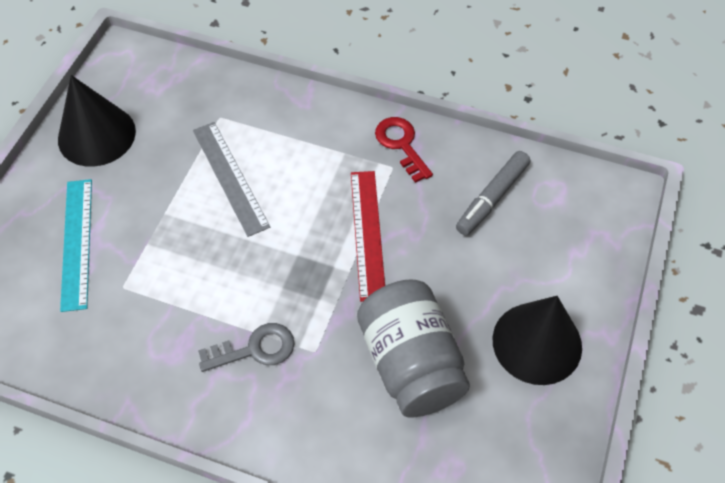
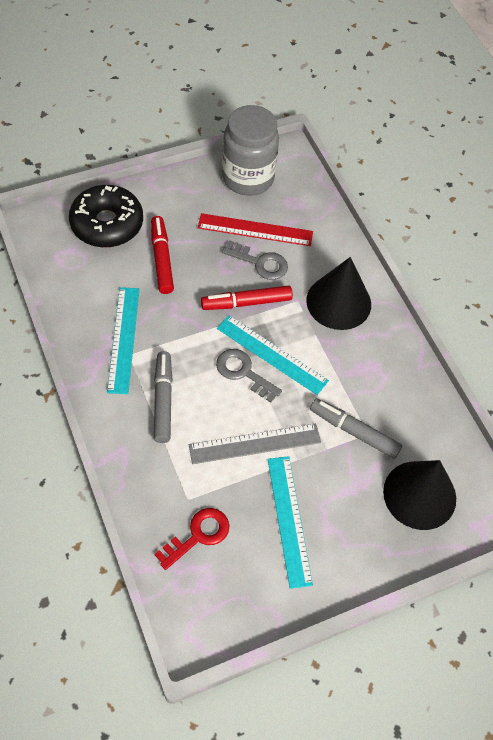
black donut: 0 -> 1
grey key: 1 -> 2
grey marker: 1 -> 2
red marker: 0 -> 2
turquoise ruler: 1 -> 3

